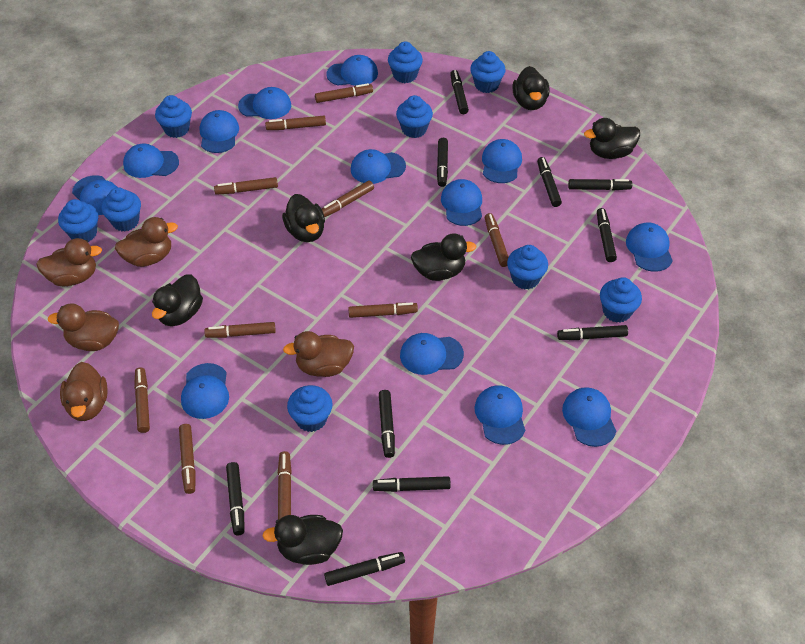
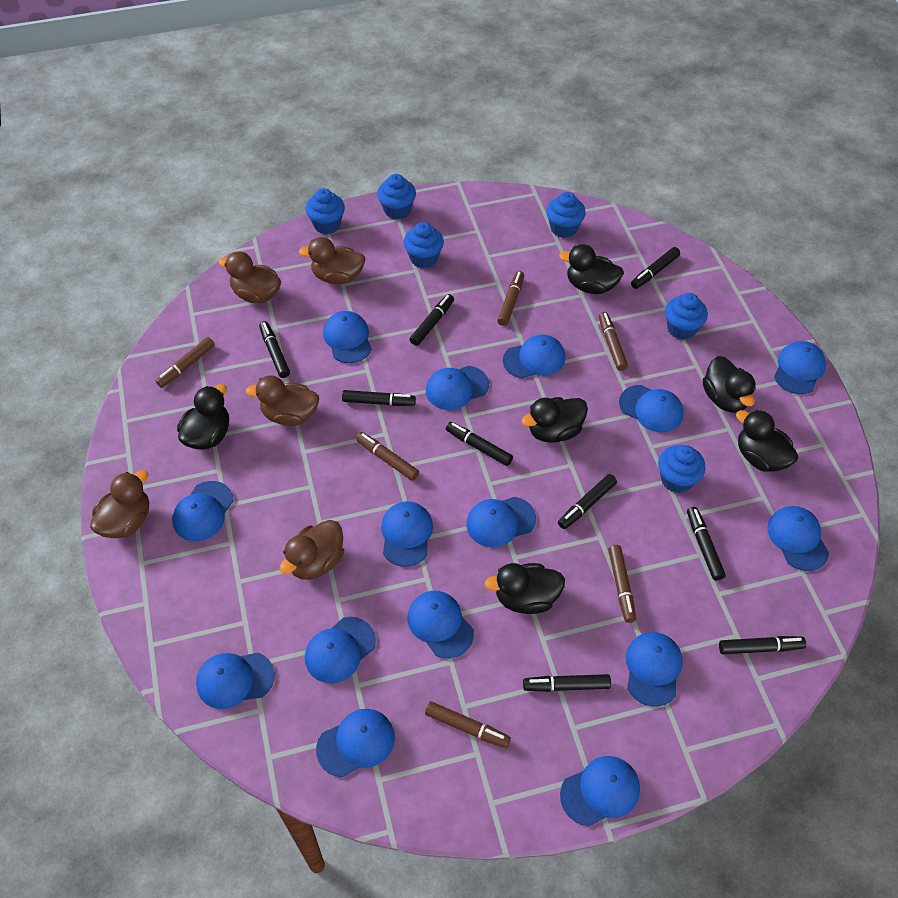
black marker: 10 -> 9
blue cap: 13 -> 15
blue cupcake: 9 -> 6
brown marker: 10 -> 6

